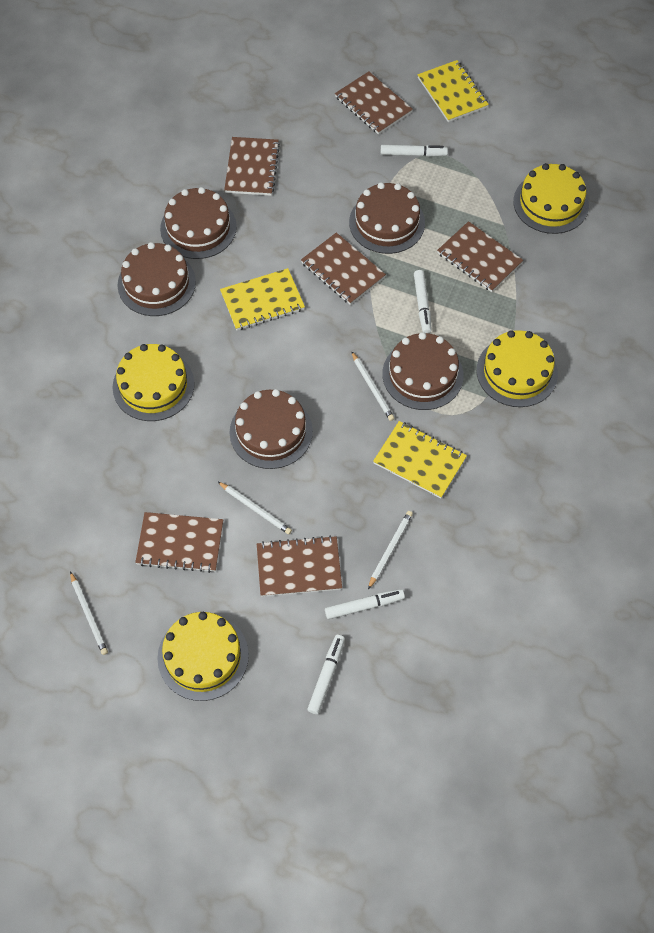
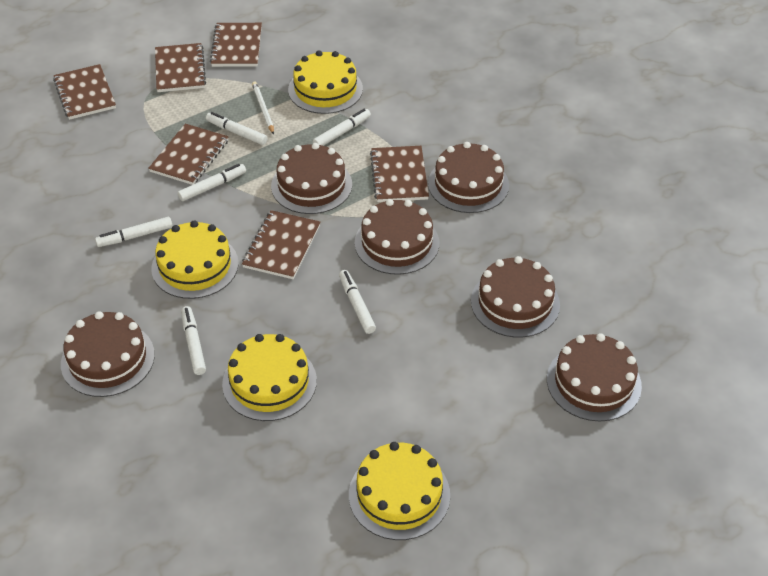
brown cake: 5 -> 6
white marker: 4 -> 6
white pencil: 4 -> 1
yellow notebook: 3 -> 0

